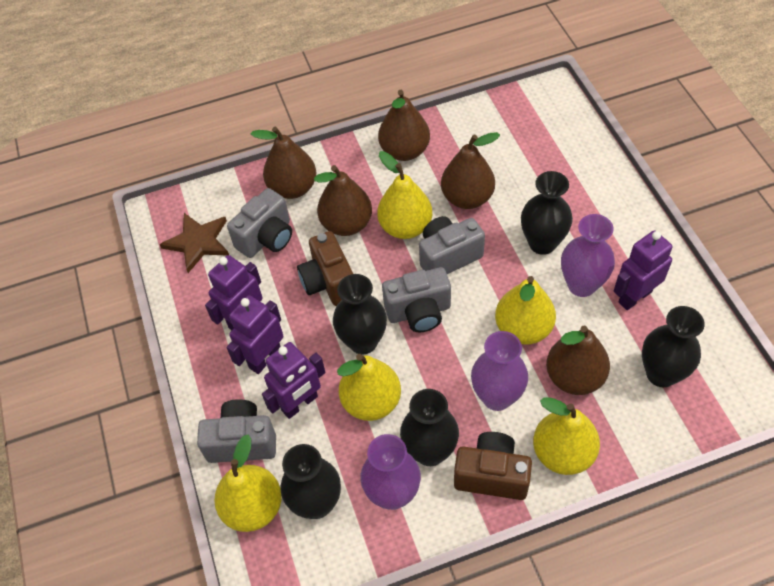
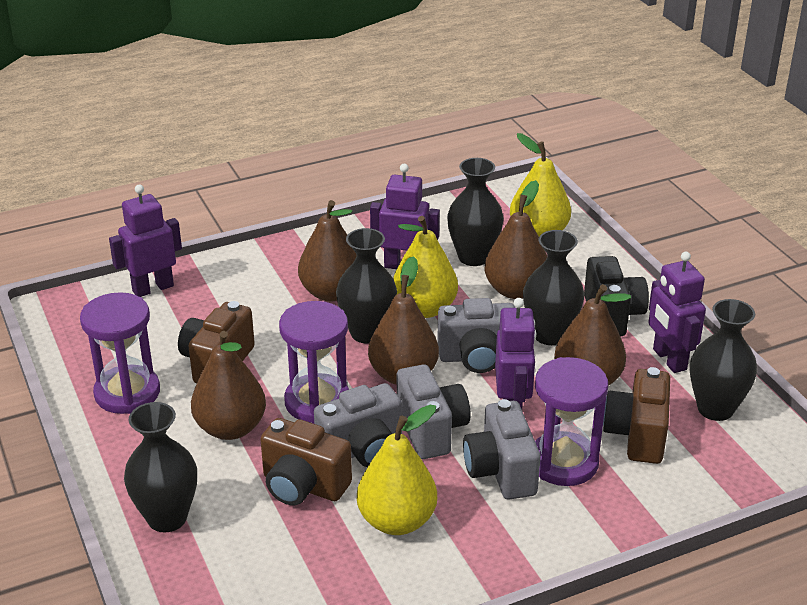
black camera: 0 -> 1
brown camera: 2 -> 3
brown star: 1 -> 0
purple hourglass: 0 -> 3
purple vase: 3 -> 0
yellow pear: 5 -> 3

